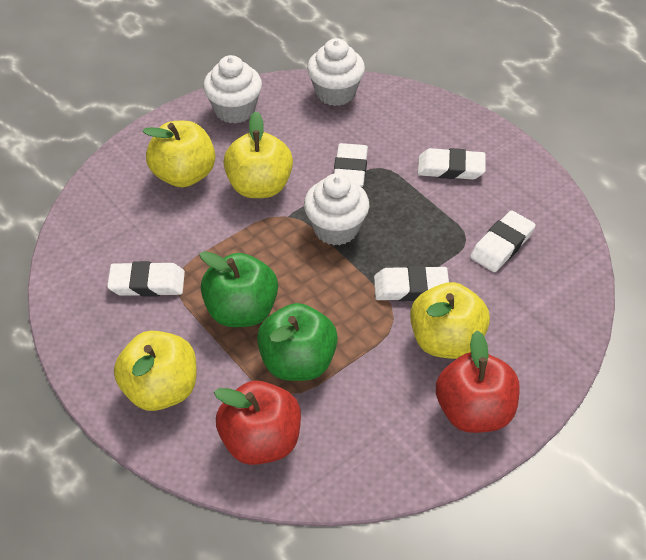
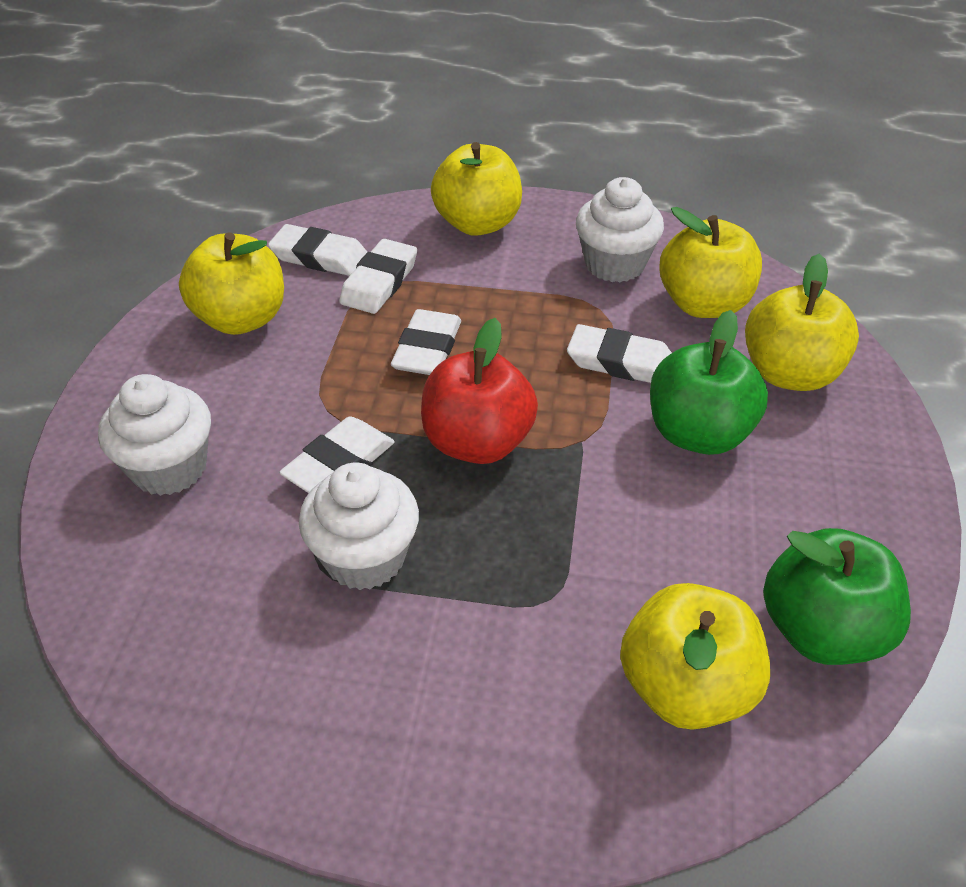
red apple: 2 -> 1
yellow apple: 4 -> 5

